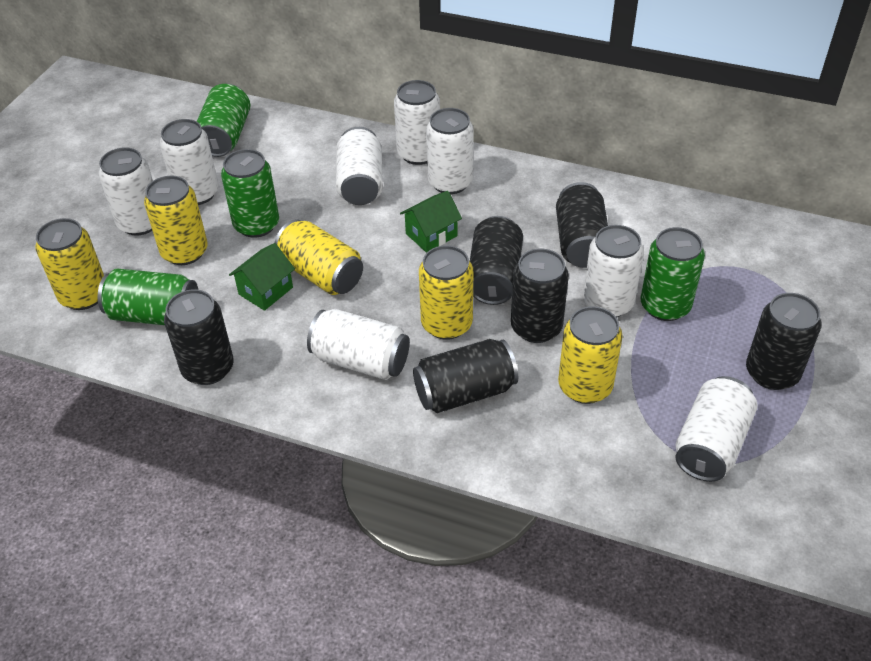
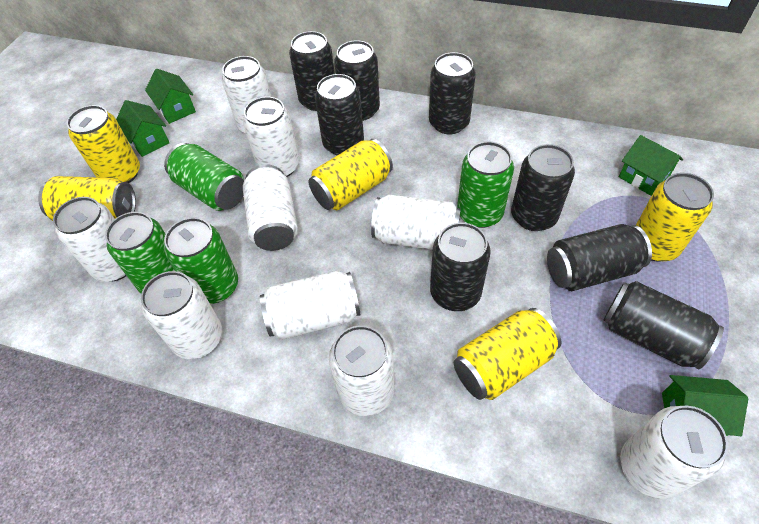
black can: 6 -> 8
green house: 2 -> 4
white can: 8 -> 9

